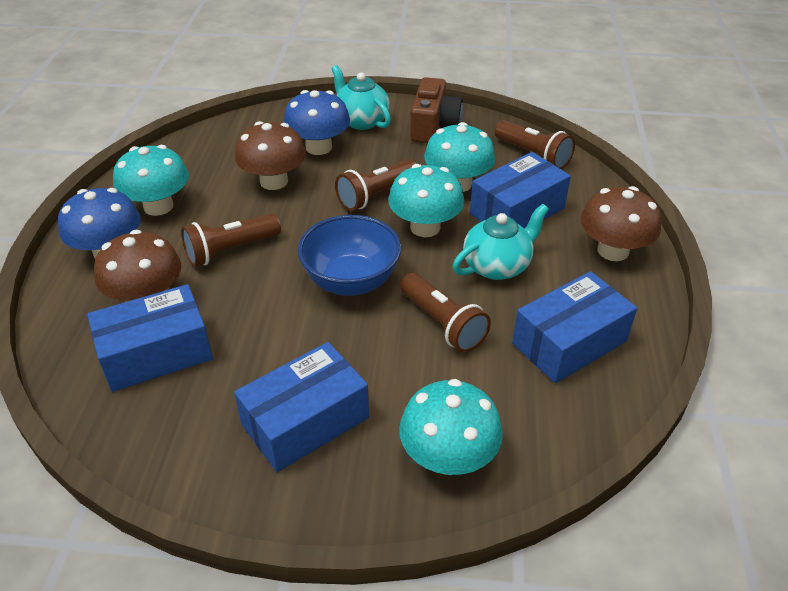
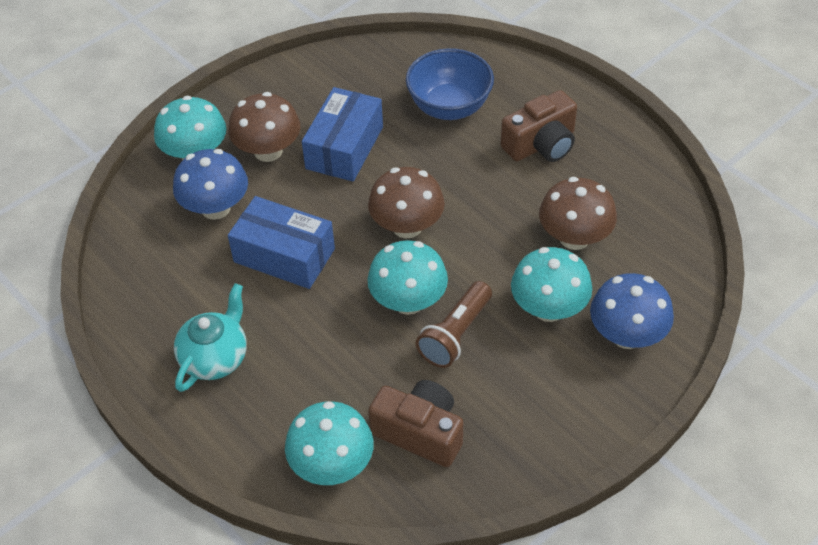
blue box: 4 -> 2
brown camera: 1 -> 2
brown flashlight: 4 -> 1
turquoise teapot: 2 -> 1

